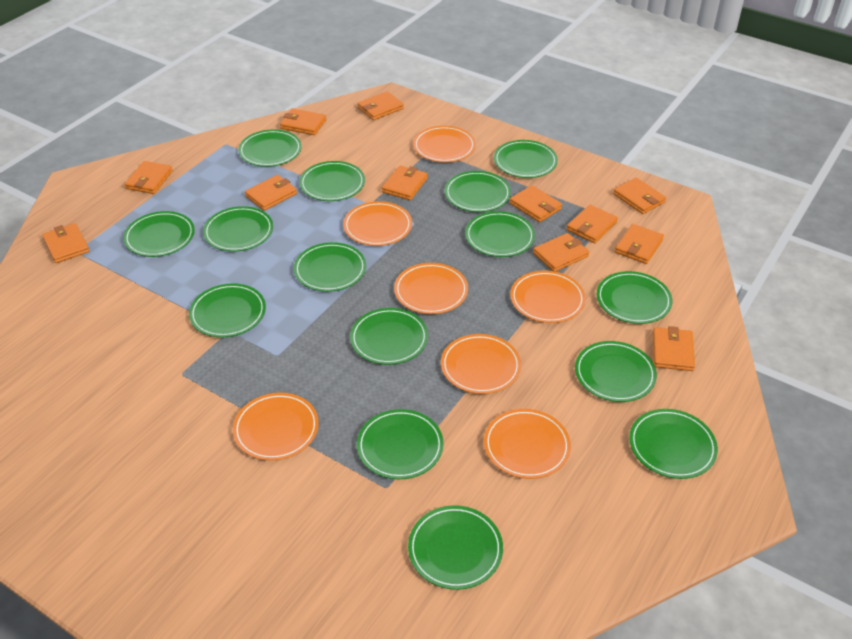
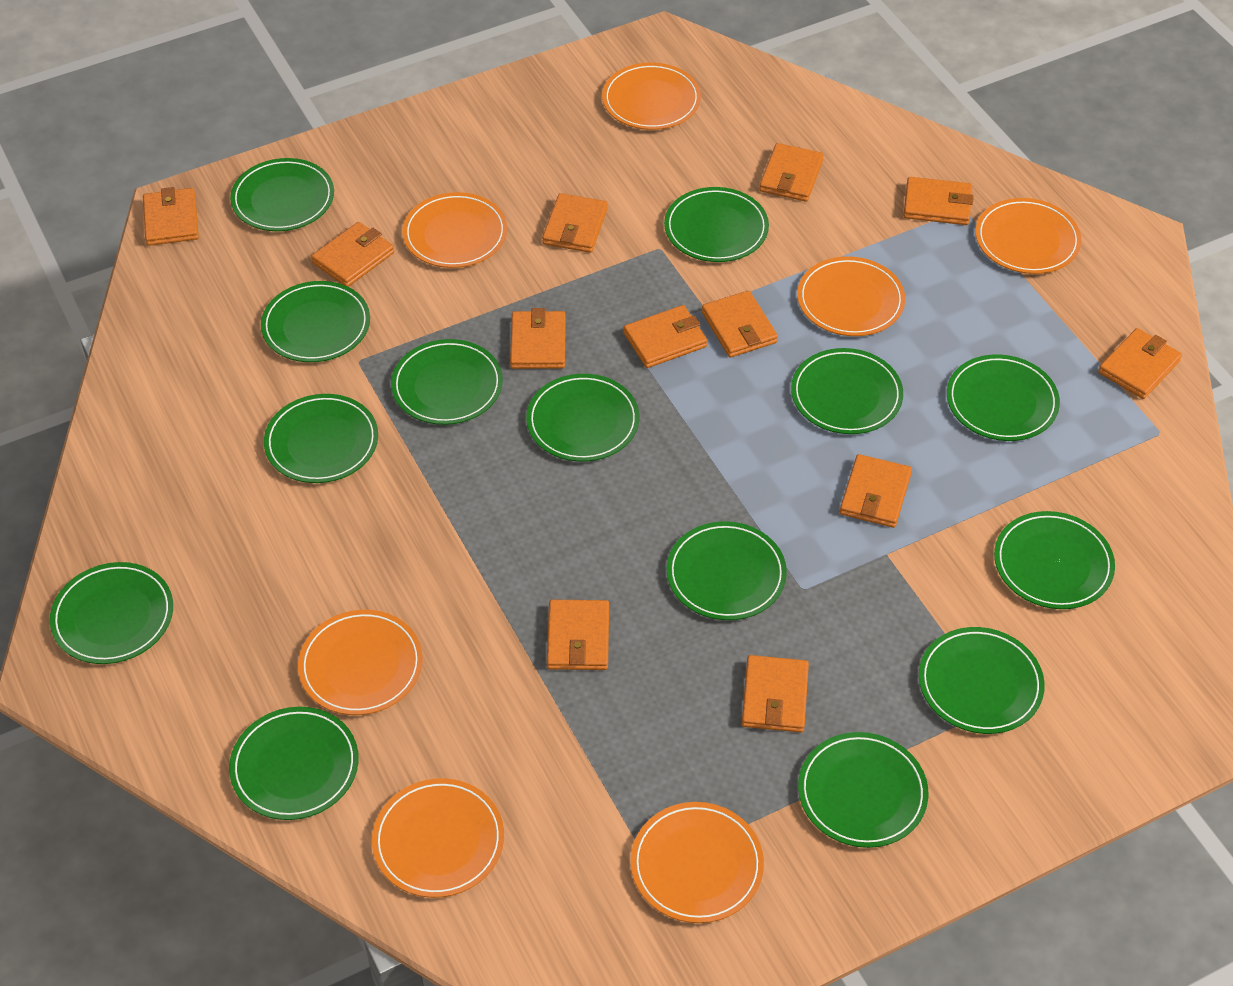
green plate: 15 -> 14

